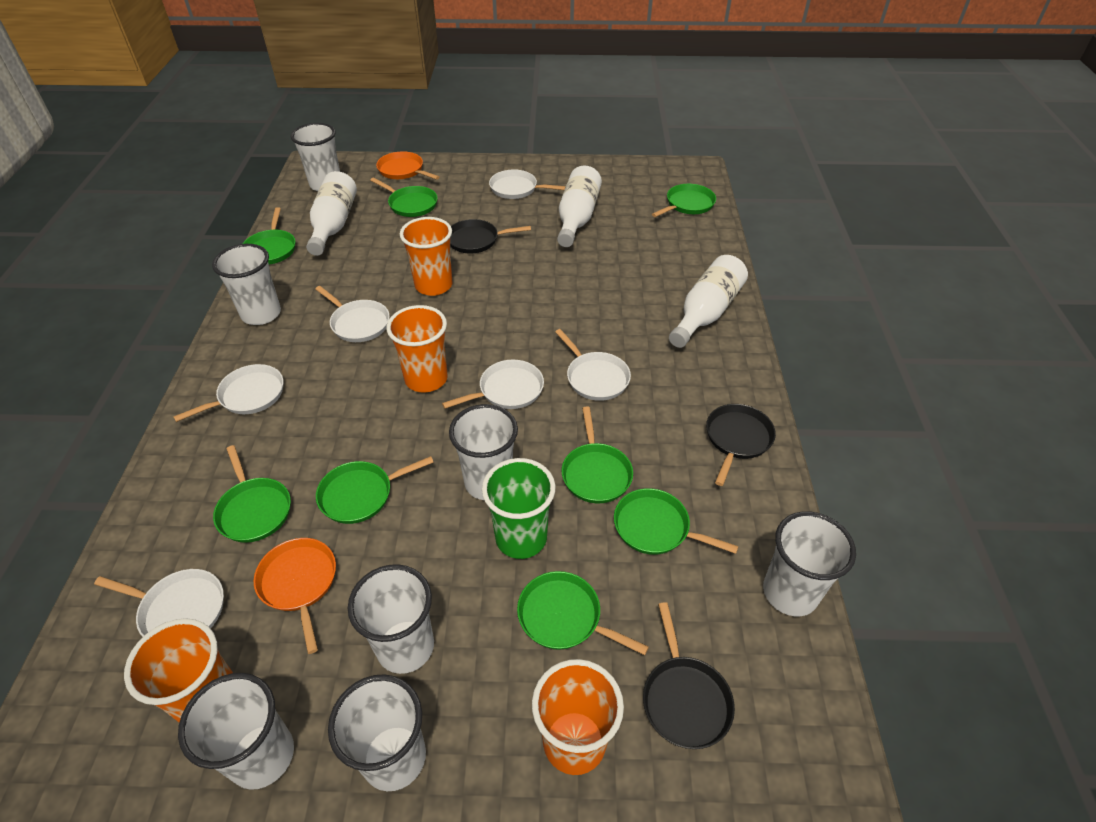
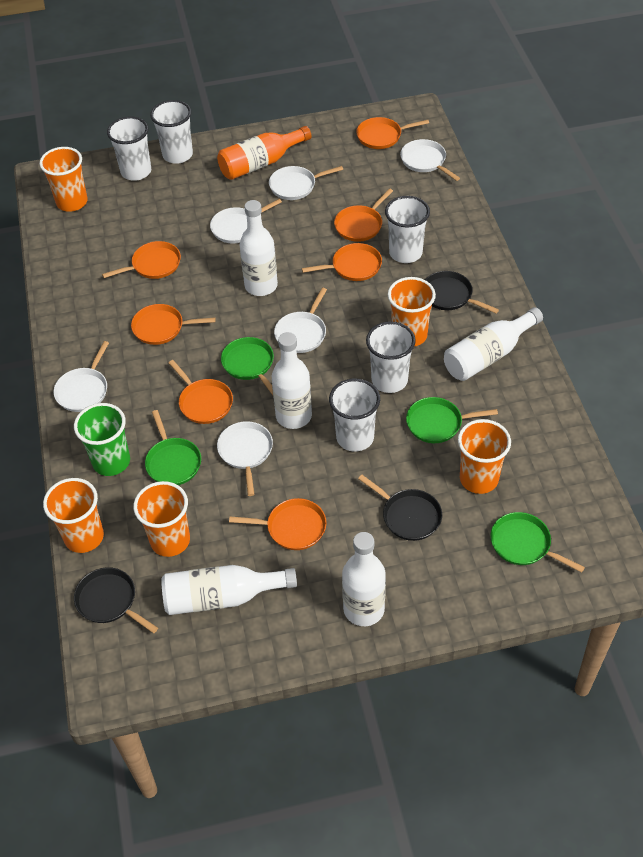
green pan: 8 -> 4
orange bottle: 0 -> 1
orange cup: 4 -> 5
orange pan: 2 -> 7
white bottle: 3 -> 5
white cup: 7 -> 5

